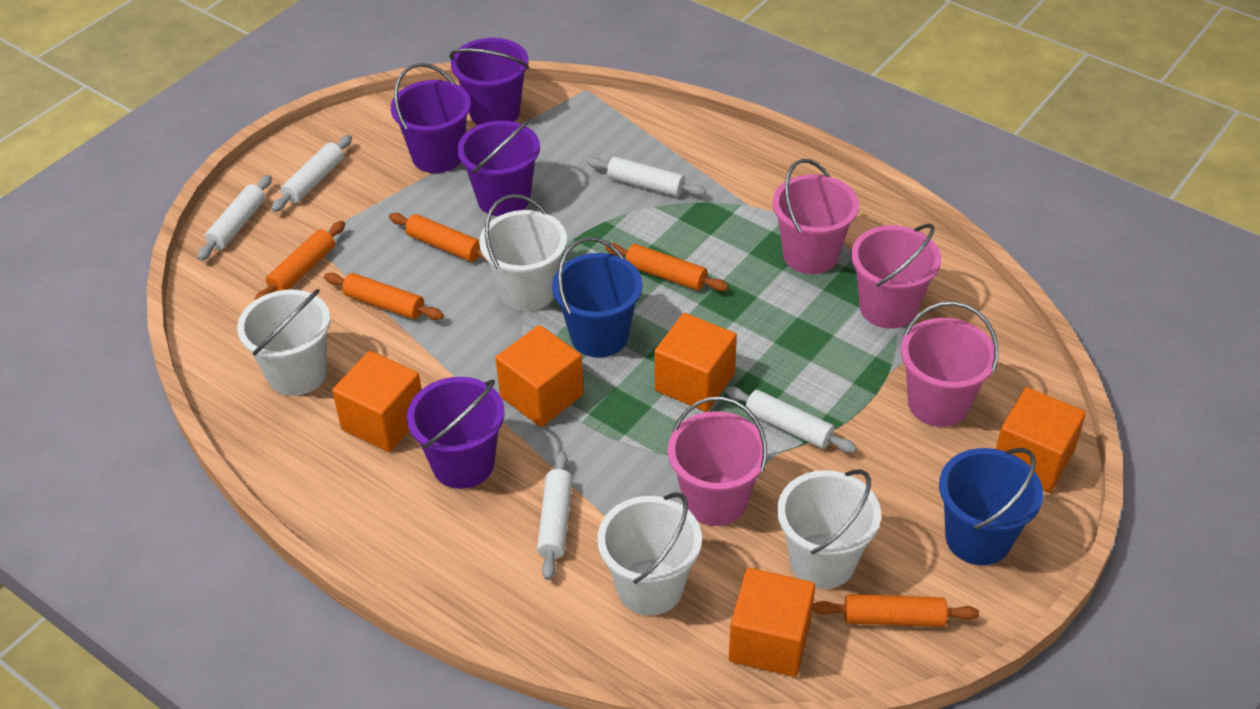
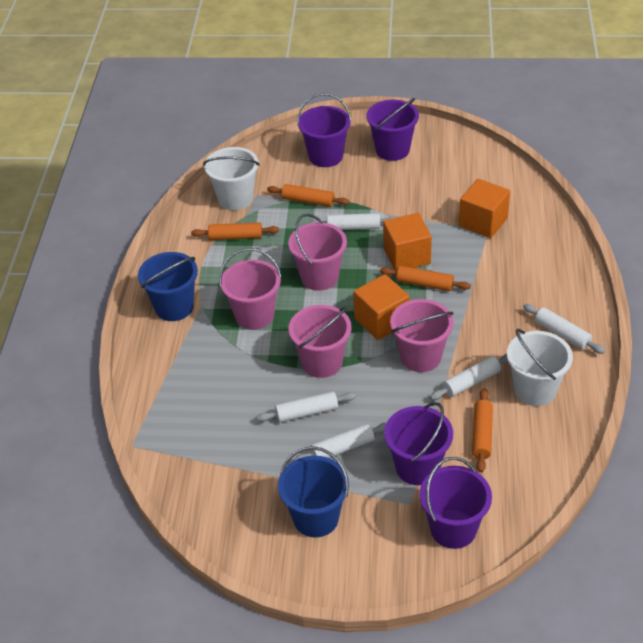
orange cube: 5 -> 3
orange rolling pin: 5 -> 4
white bucket: 4 -> 2

